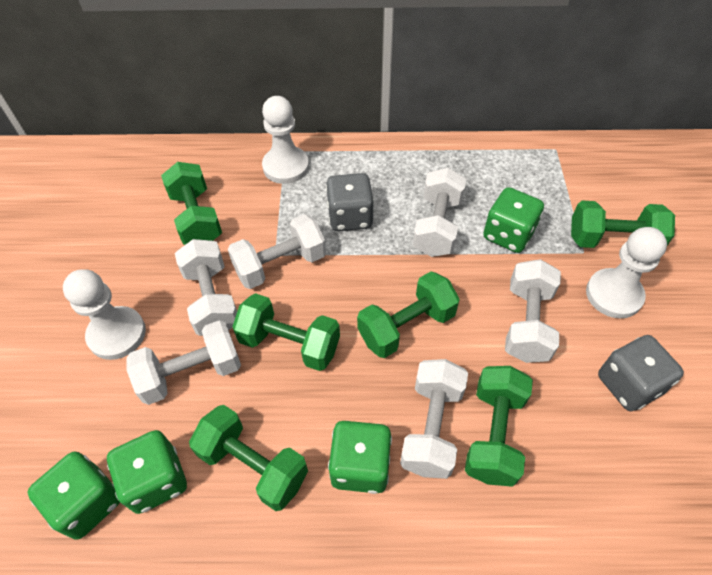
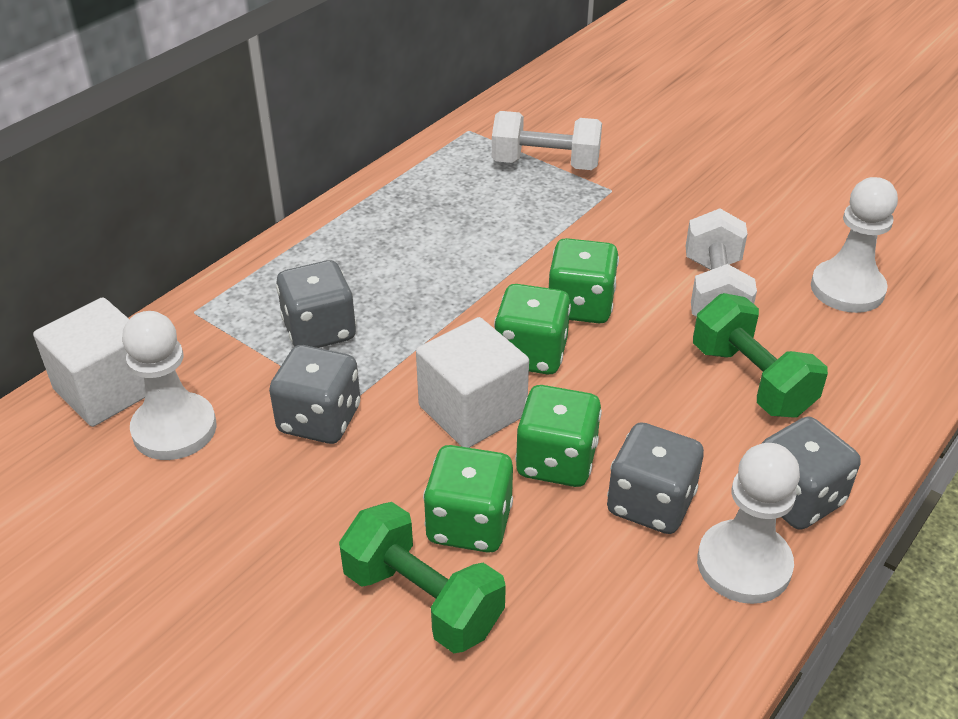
green dumbbell: 6 -> 2
grey dice: 2 -> 4
white cube: 0 -> 2
white dumbbell: 6 -> 2

